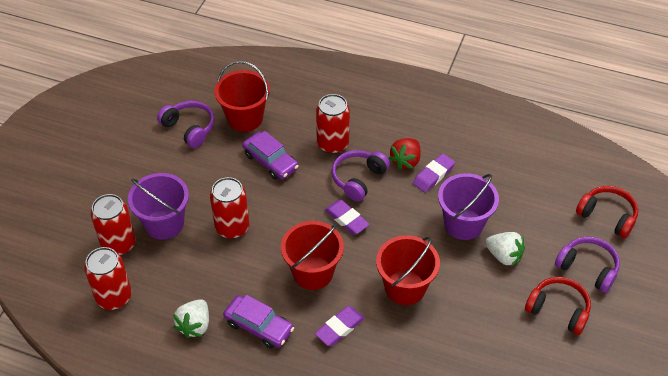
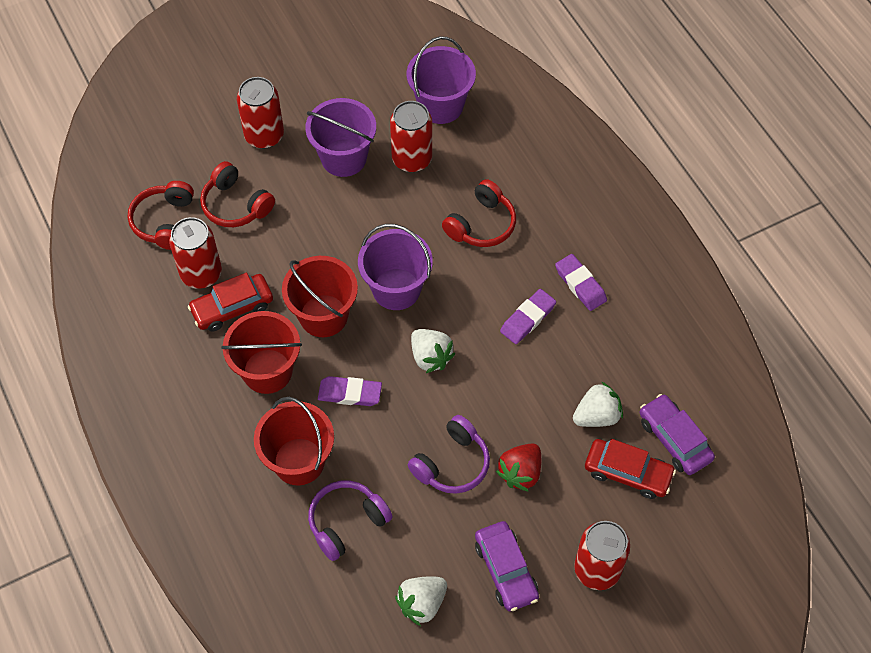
purple bucket: 2 -> 3
purple headphones: 3 -> 2
red car: 0 -> 2
red headphones: 2 -> 3
white strawberry: 2 -> 3

